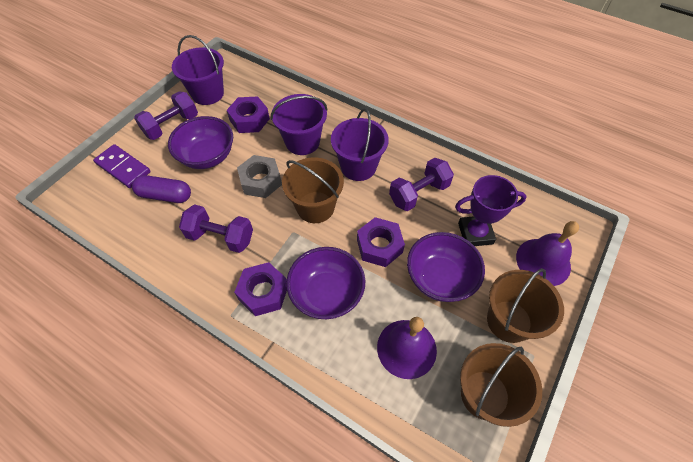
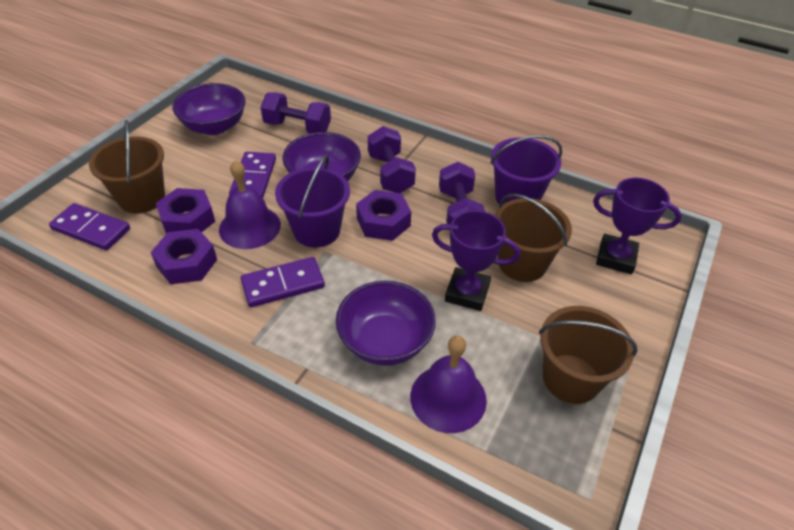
grey nut: 1 -> 0
purple bucket: 3 -> 2
purple capsule: 1 -> 0
purple domino: 1 -> 3
purple trophy: 1 -> 2

